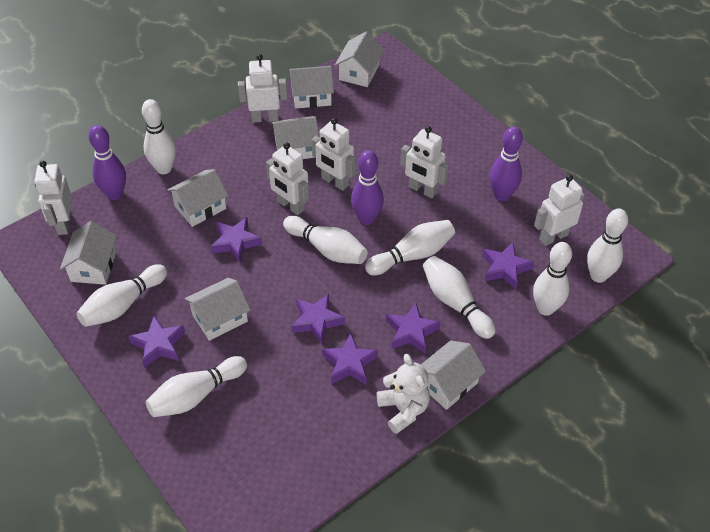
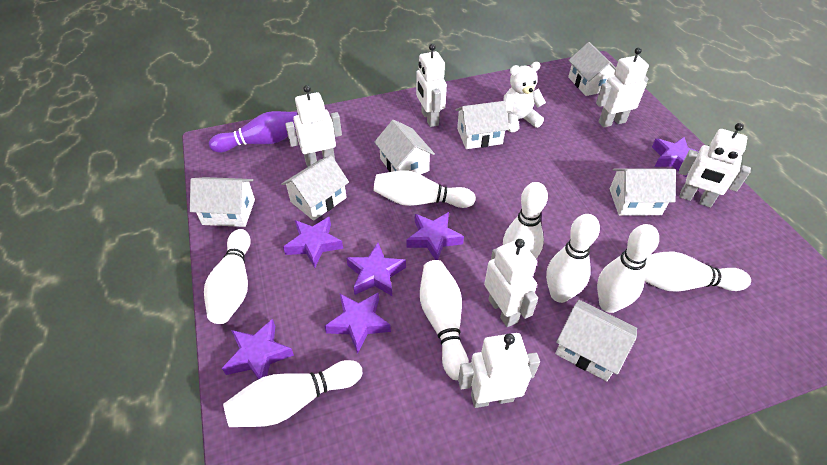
purple bowling pin: 3 -> 1

